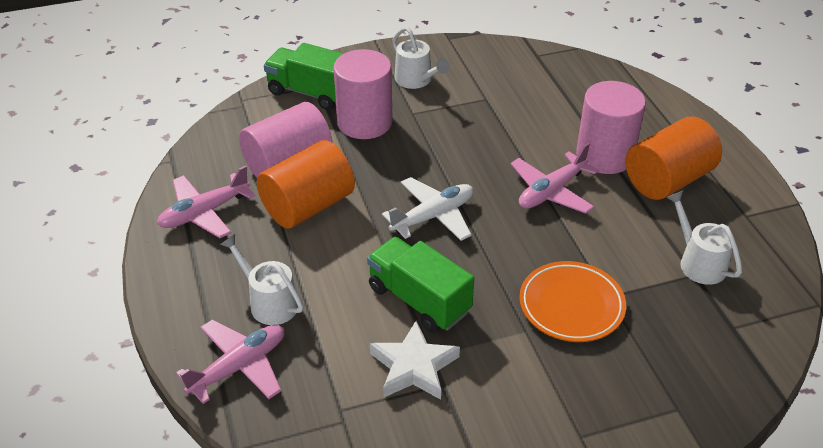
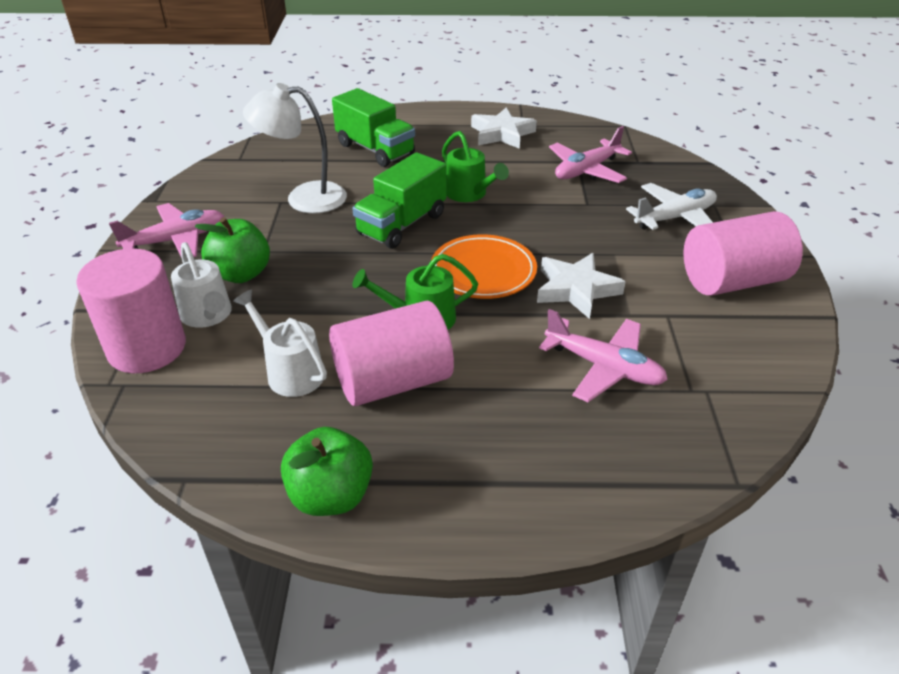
green apple: 0 -> 2
green watering can: 0 -> 2
orange cylinder: 2 -> 0
white lamp: 0 -> 1
white star: 1 -> 2
white watering can: 3 -> 2

